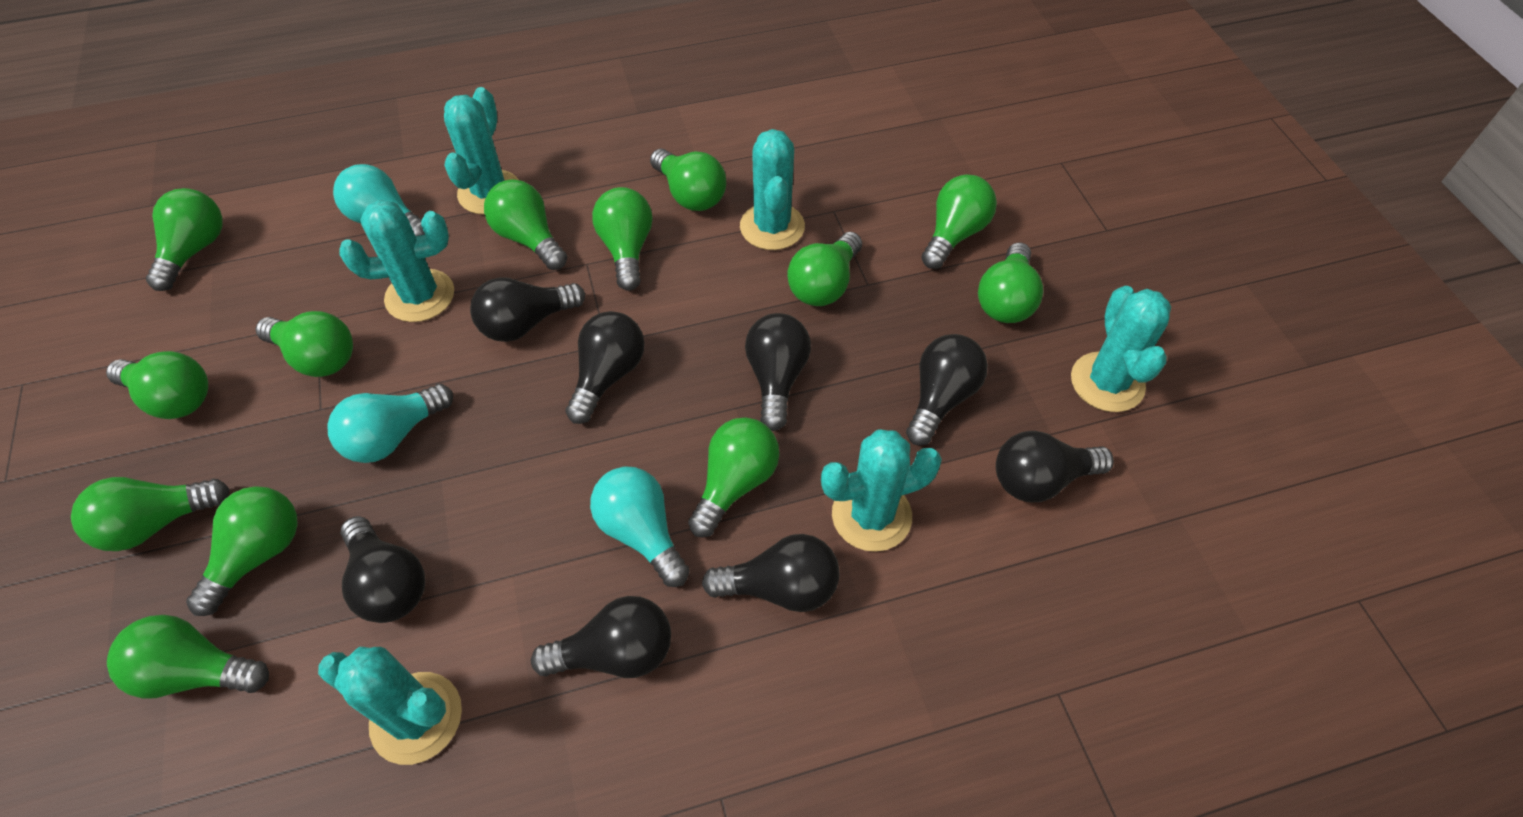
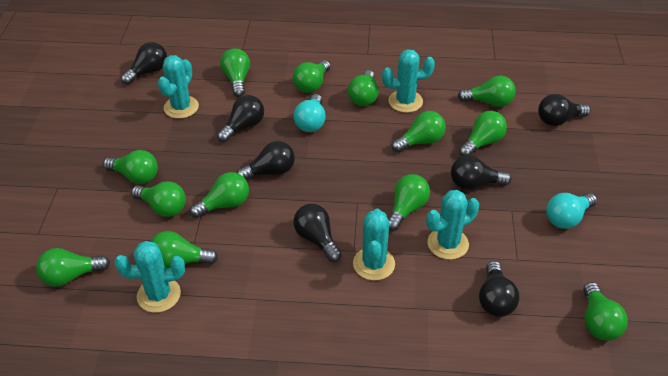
black light bulb: 8 -> 7
turquoise cactus: 6 -> 5
turquoise light bulb: 3 -> 2

